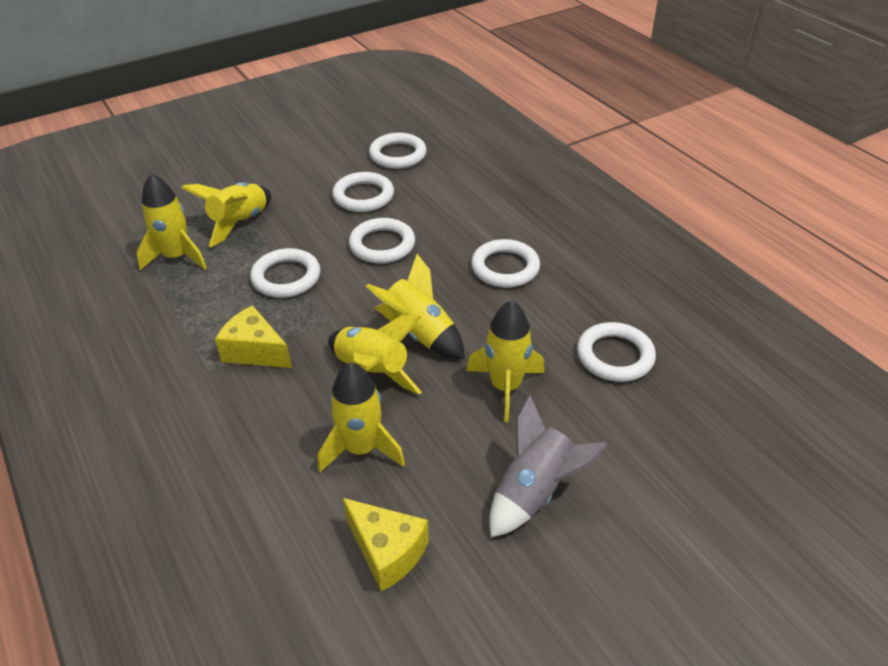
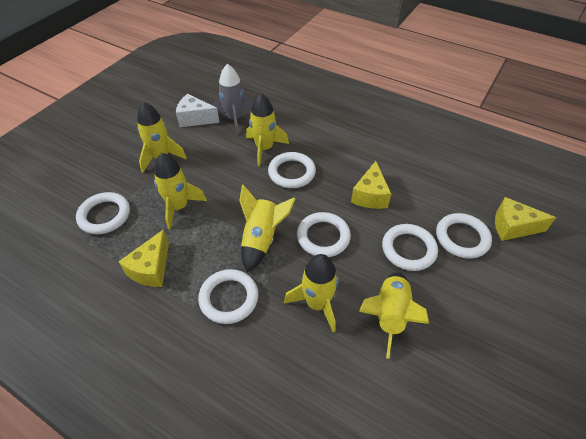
white cheese: 0 -> 1
yellow cheese: 2 -> 3

